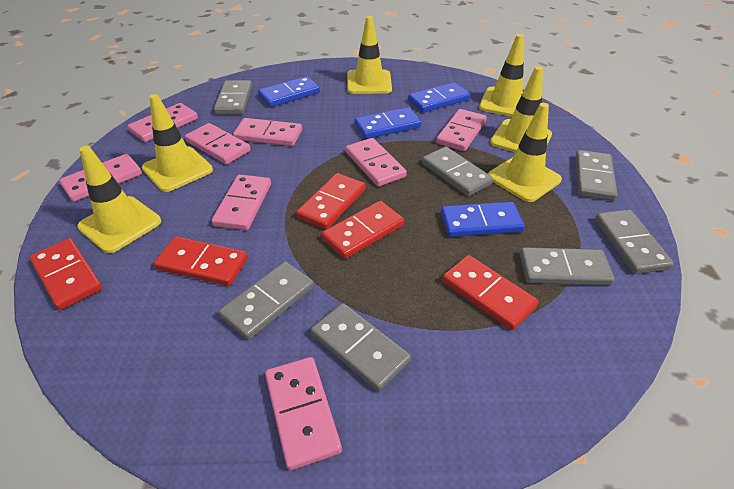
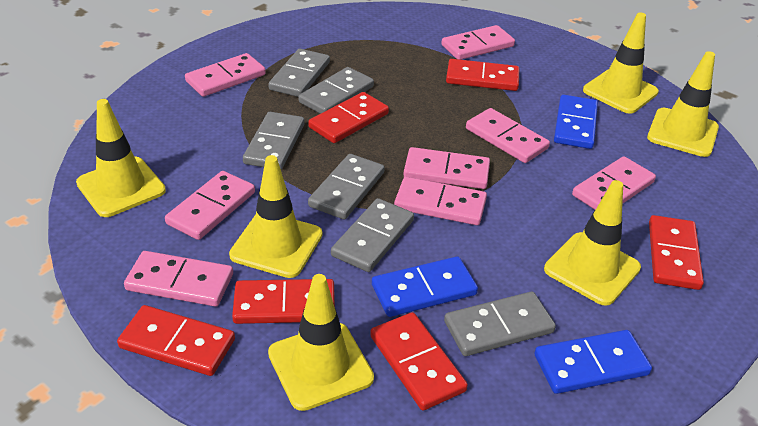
blue domino: 4 -> 3
grey domino: 7 -> 6
red domino: 5 -> 6

